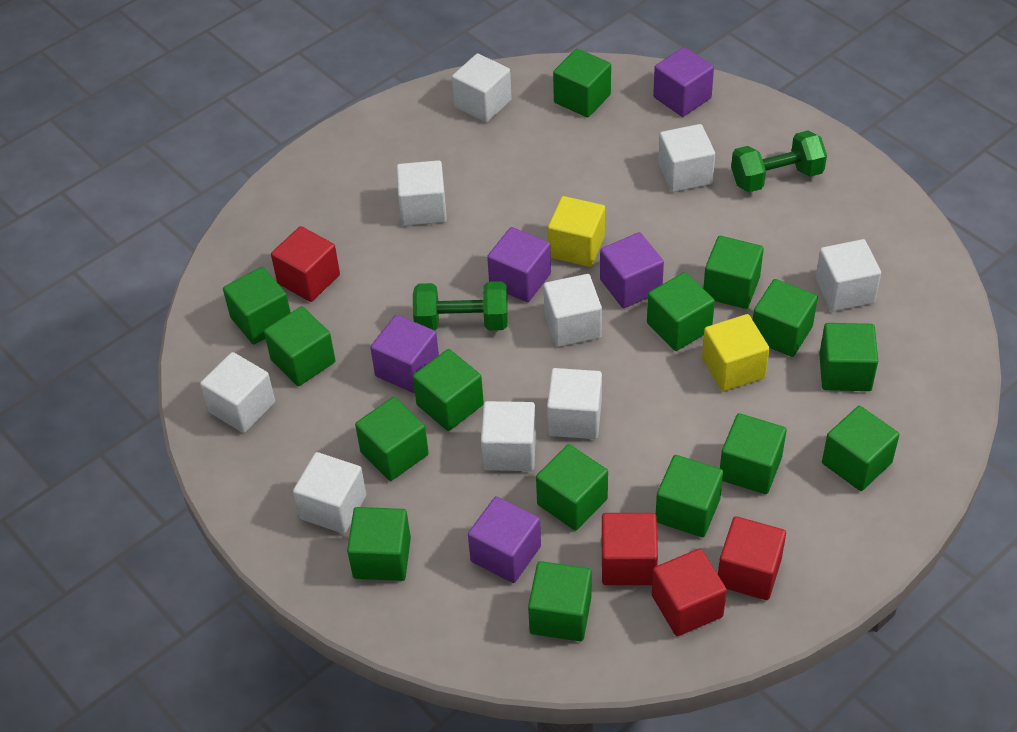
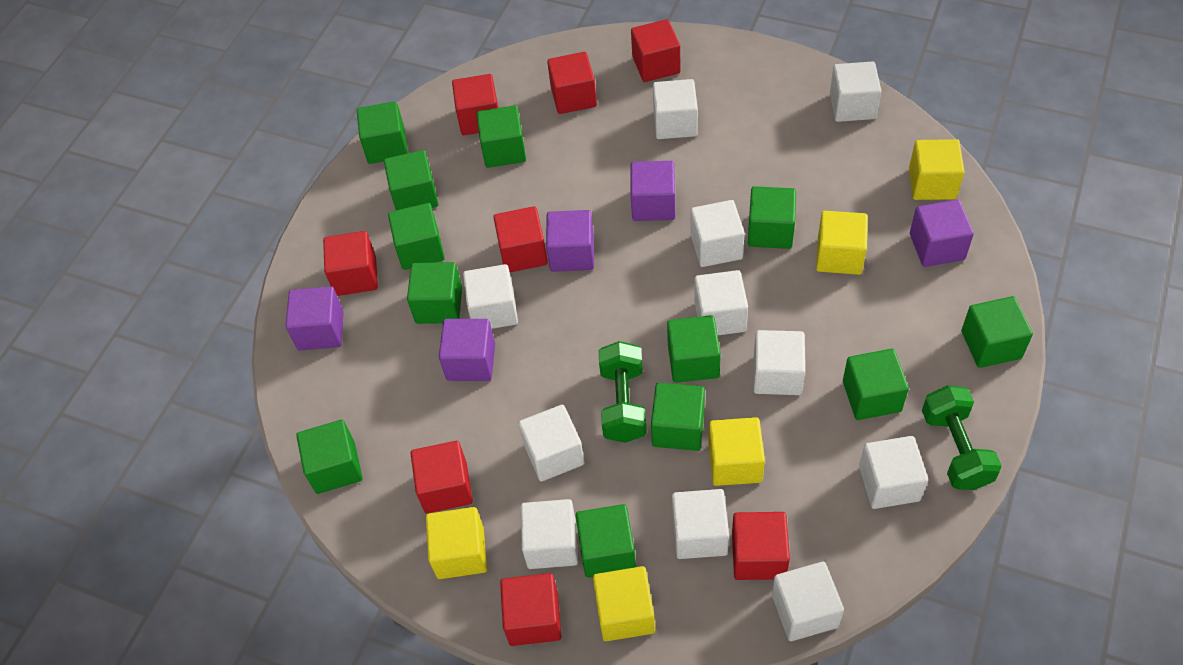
green cube: 15 -> 12
red cube: 4 -> 8
white cube: 9 -> 11
yellow cube: 2 -> 5

